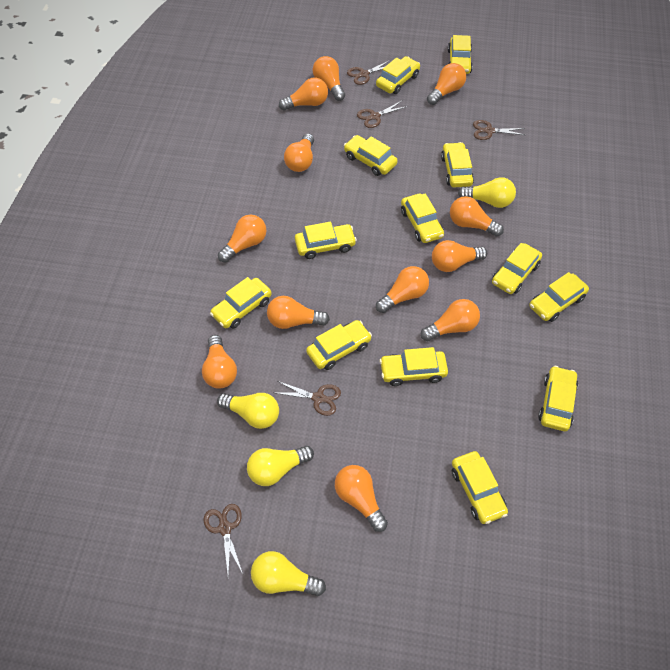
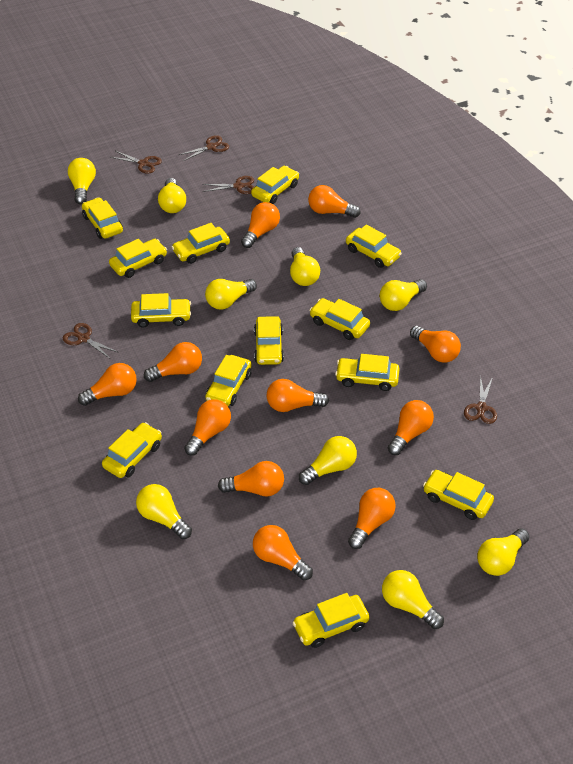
orange light bulb: 12 -> 11
yellow light bulb: 4 -> 9

